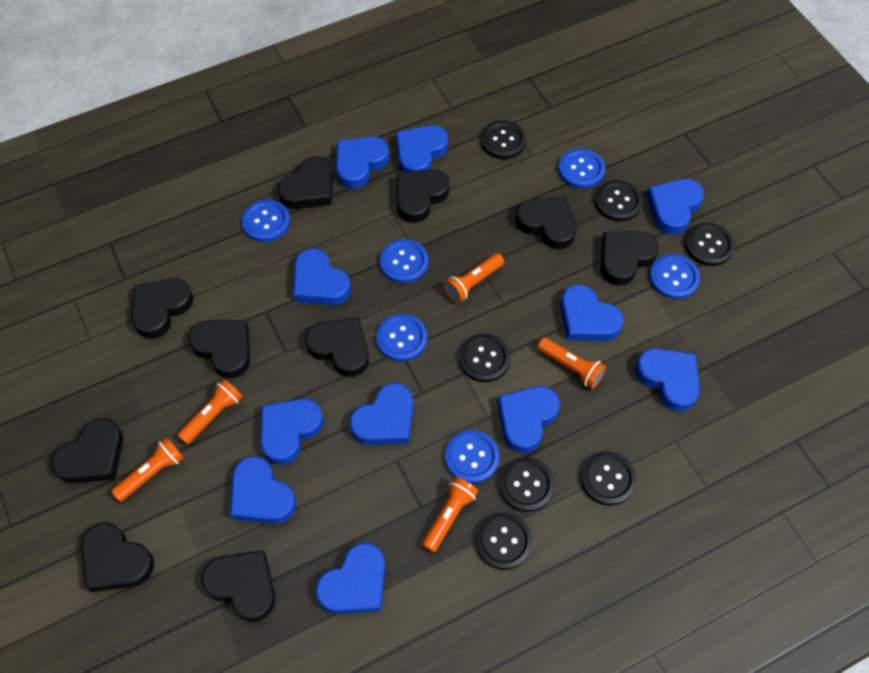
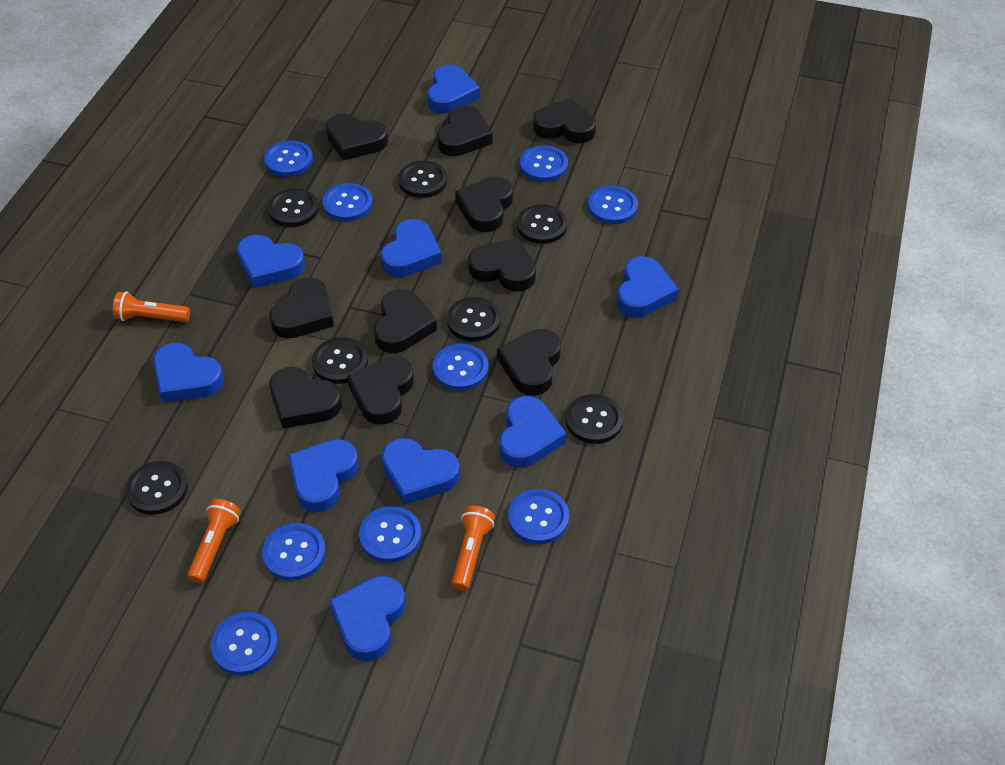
blue button: 6 -> 9
blue heart: 11 -> 9
orange flashlight: 5 -> 3

